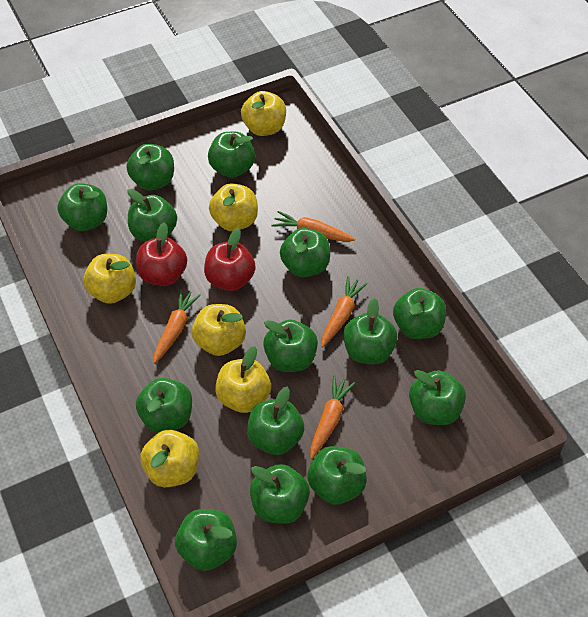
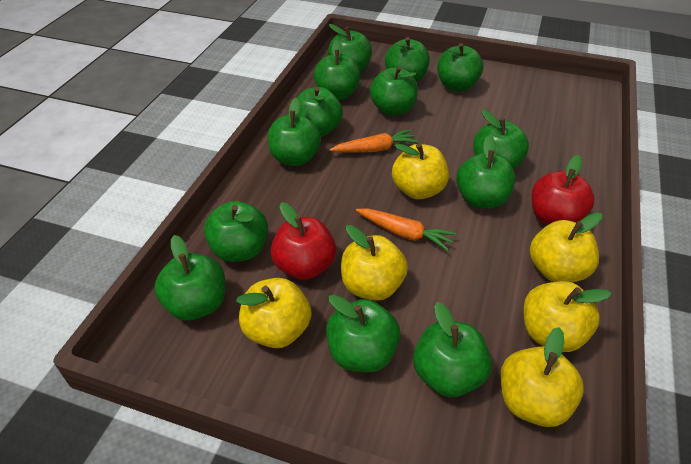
green apple: 14 -> 13
orange carrot: 4 -> 2

